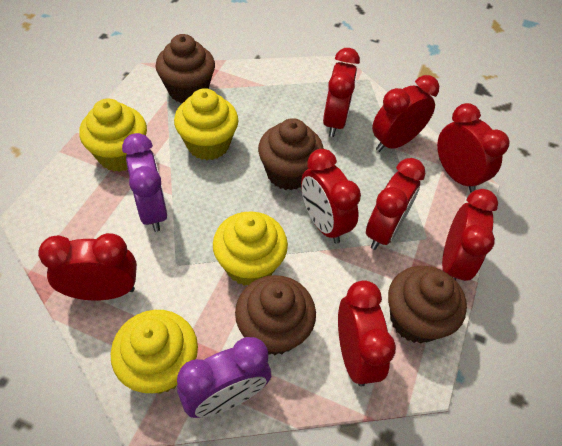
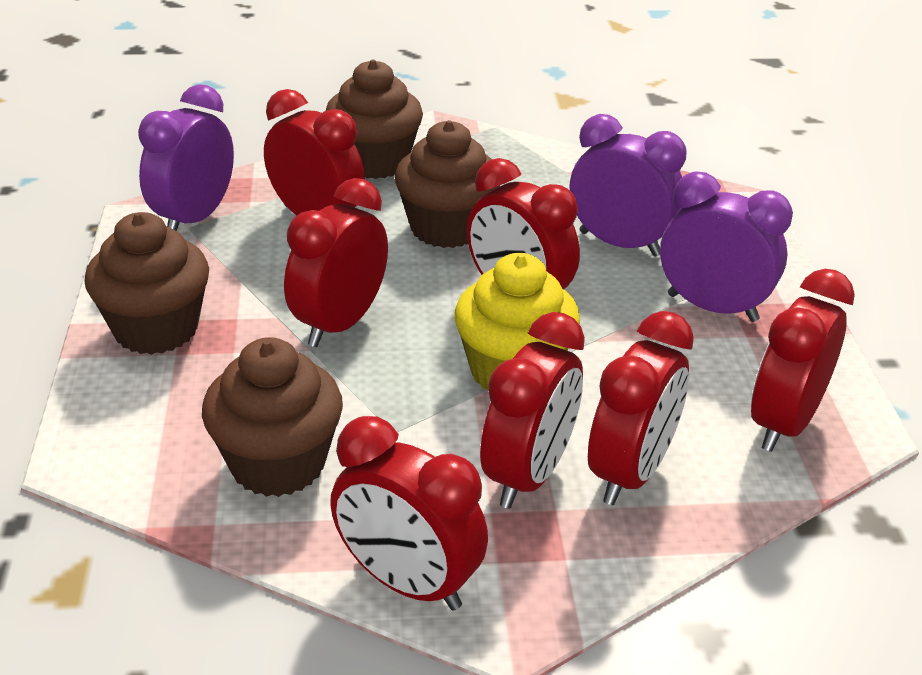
purple clock: 2 -> 3
red clock: 8 -> 7
yellow cupcake: 4 -> 1

